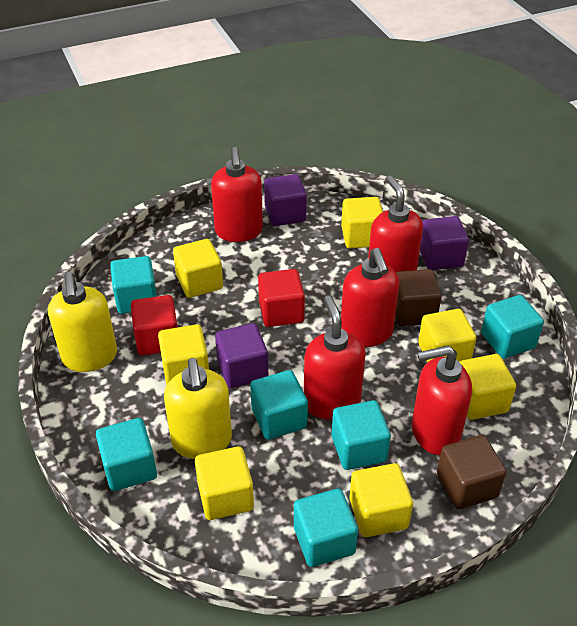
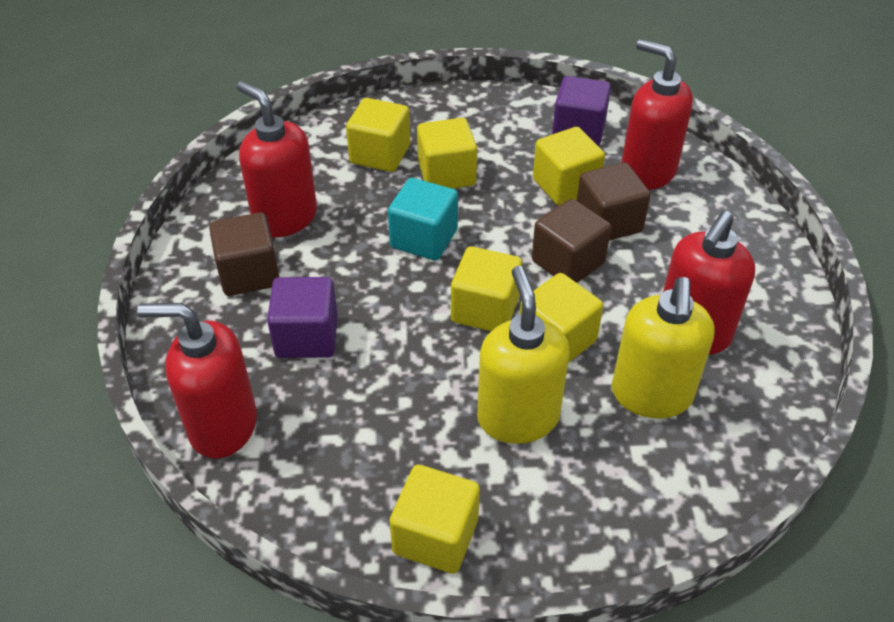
brown cube: 2 -> 3
purple cube: 3 -> 2
red cube: 2 -> 0
red soap dispenser: 5 -> 4
turquoise cube: 6 -> 1
yellow cube: 7 -> 6

